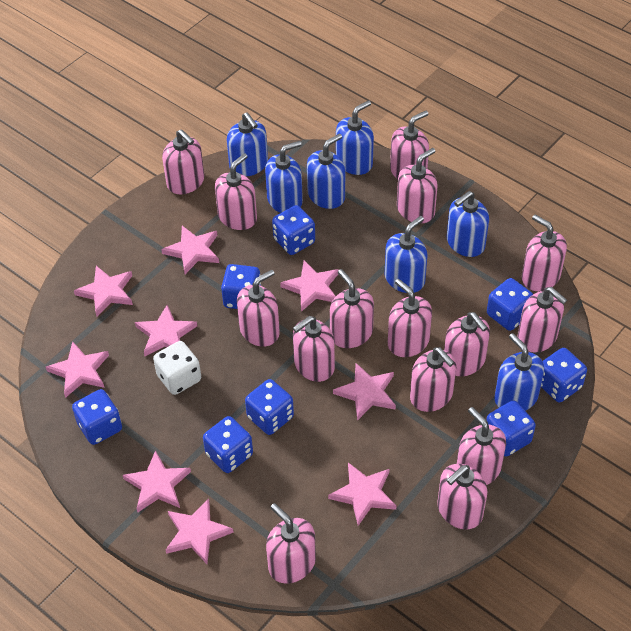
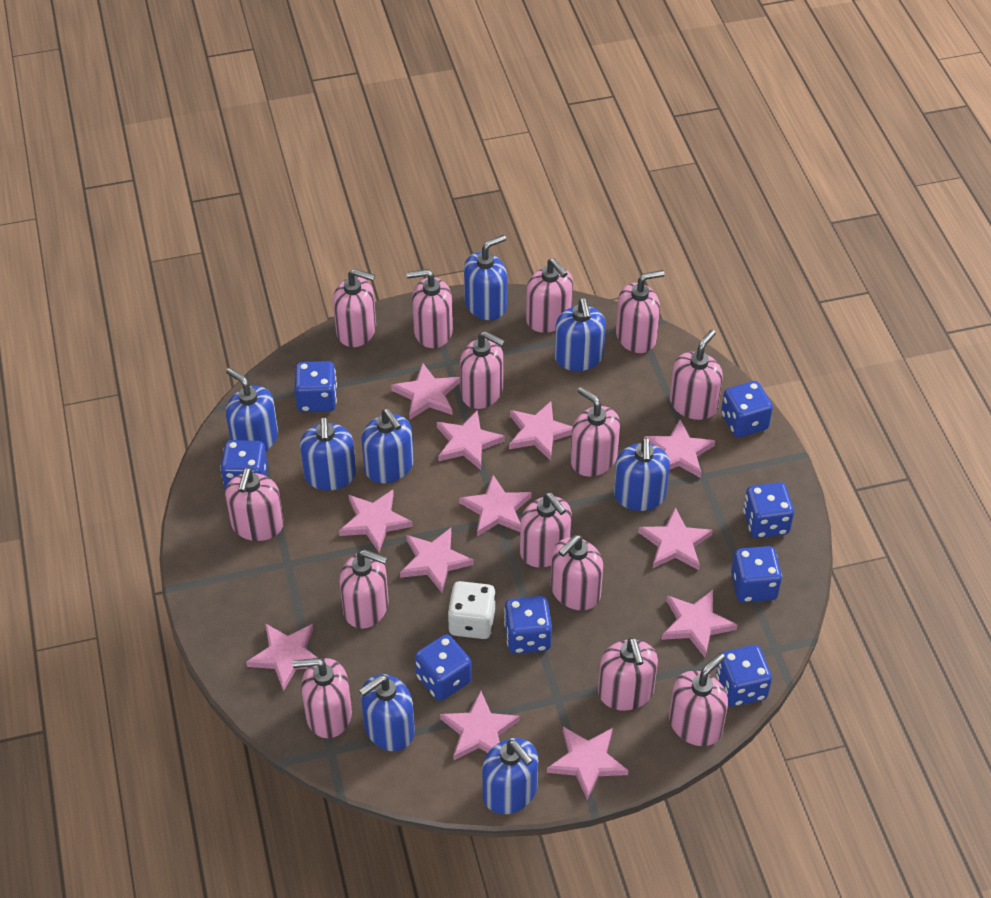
blue soap dispenser: 7 -> 8
pink soap dispenser: 15 -> 14
pink star: 9 -> 12

